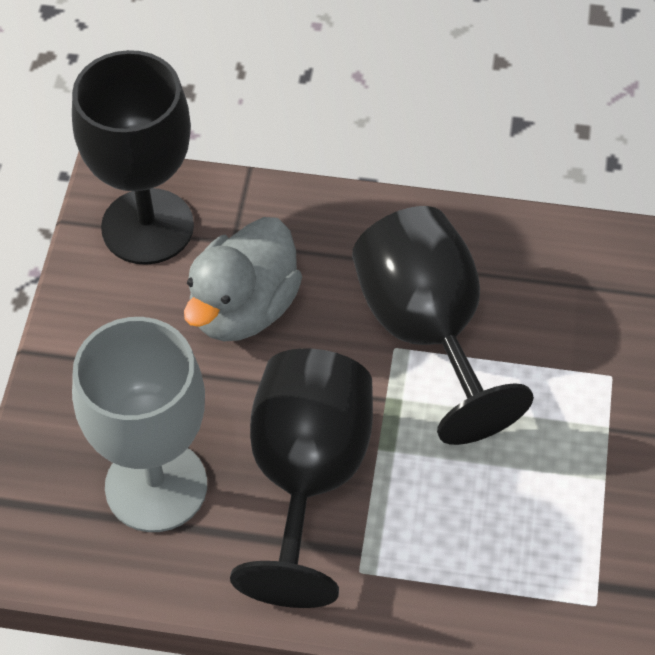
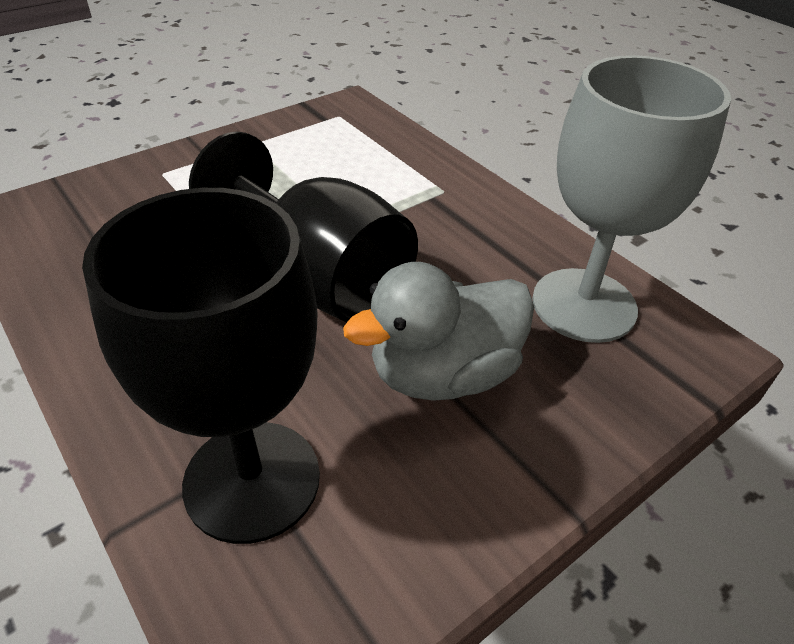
black goblet: 3 -> 2

